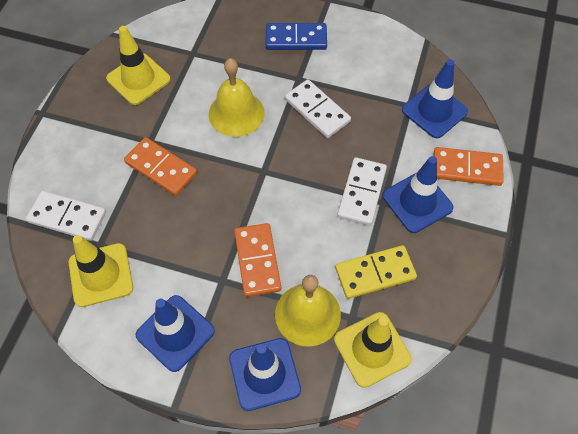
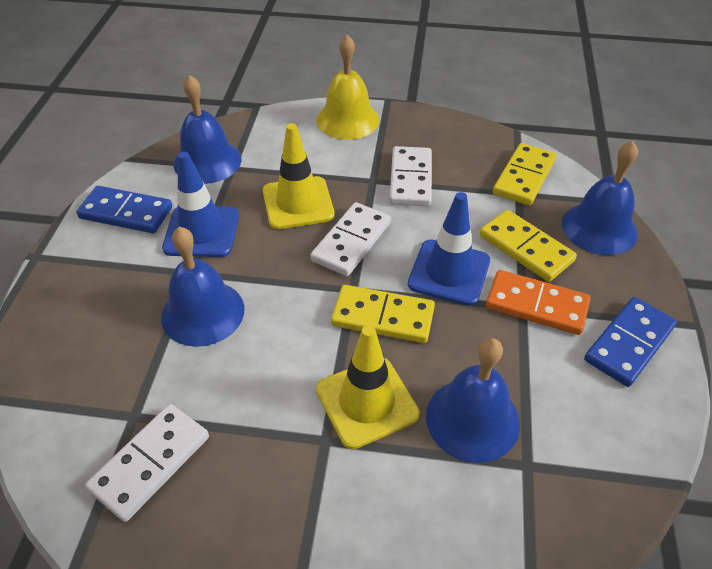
blue bell: 0 -> 4
blue domino: 1 -> 2
blue traffic cone: 4 -> 2
orange domino: 3 -> 1
yellow bell: 2 -> 1
yellow domino: 1 -> 3
yellow traffic cone: 3 -> 2

